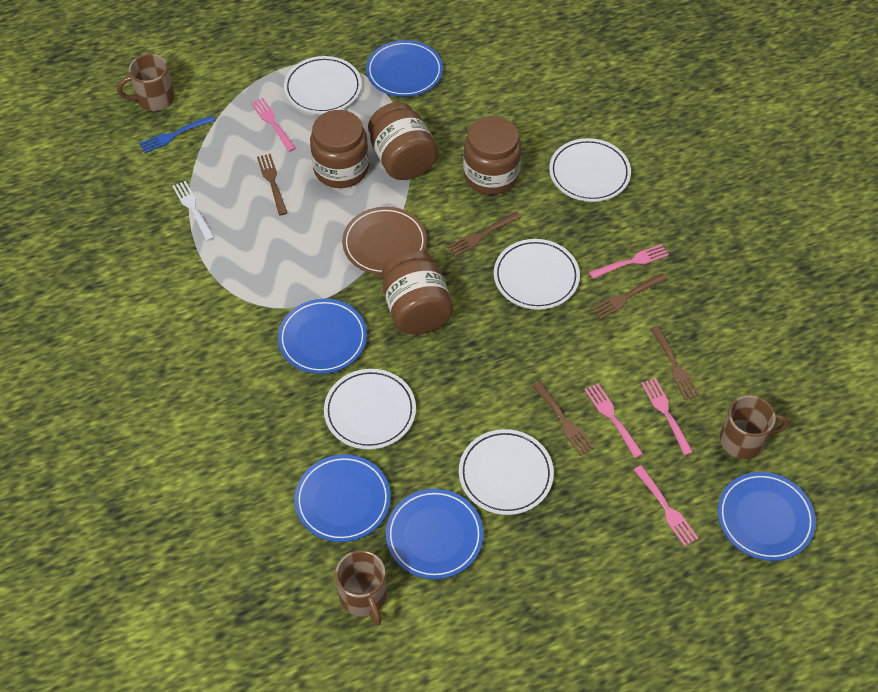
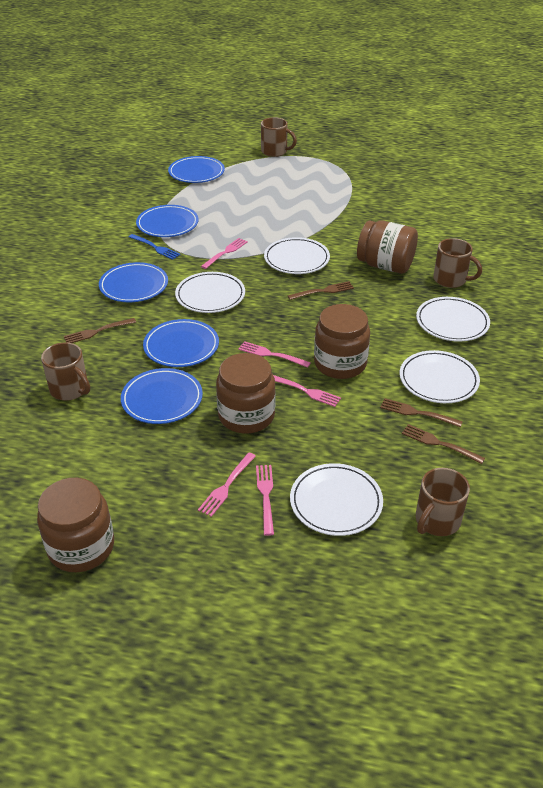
brown fork: 5 -> 4
brown mug: 3 -> 4
brown plate: 1 -> 0
white fork: 1 -> 0

